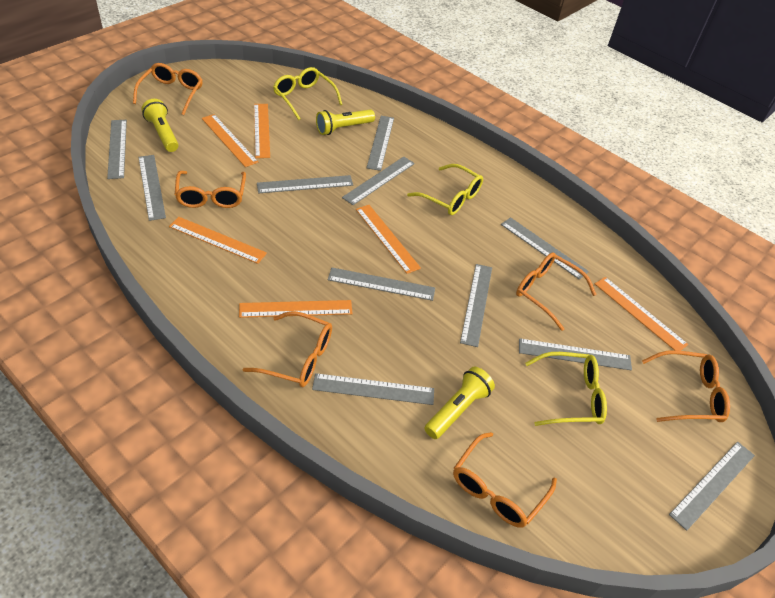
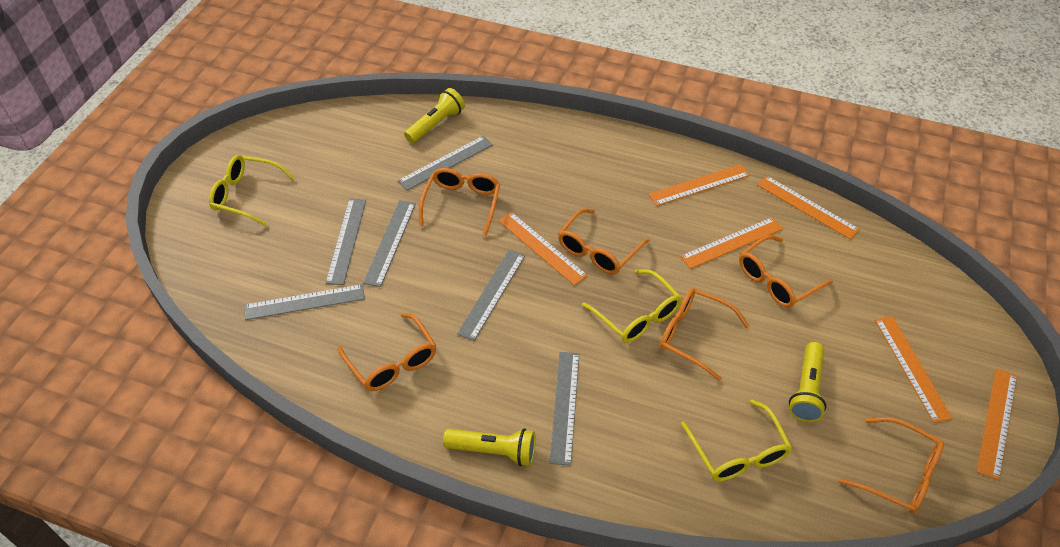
grey ruler: 11 -> 6

